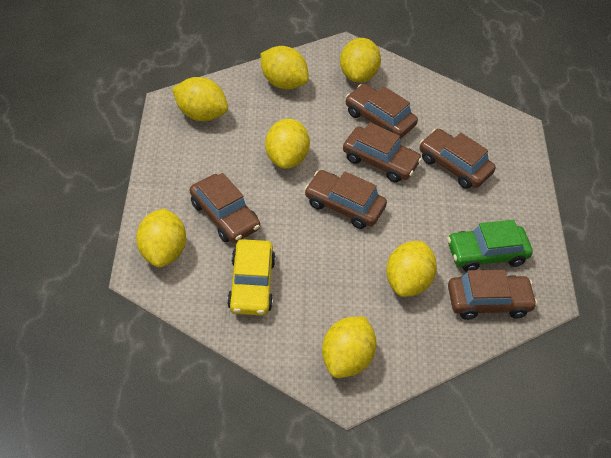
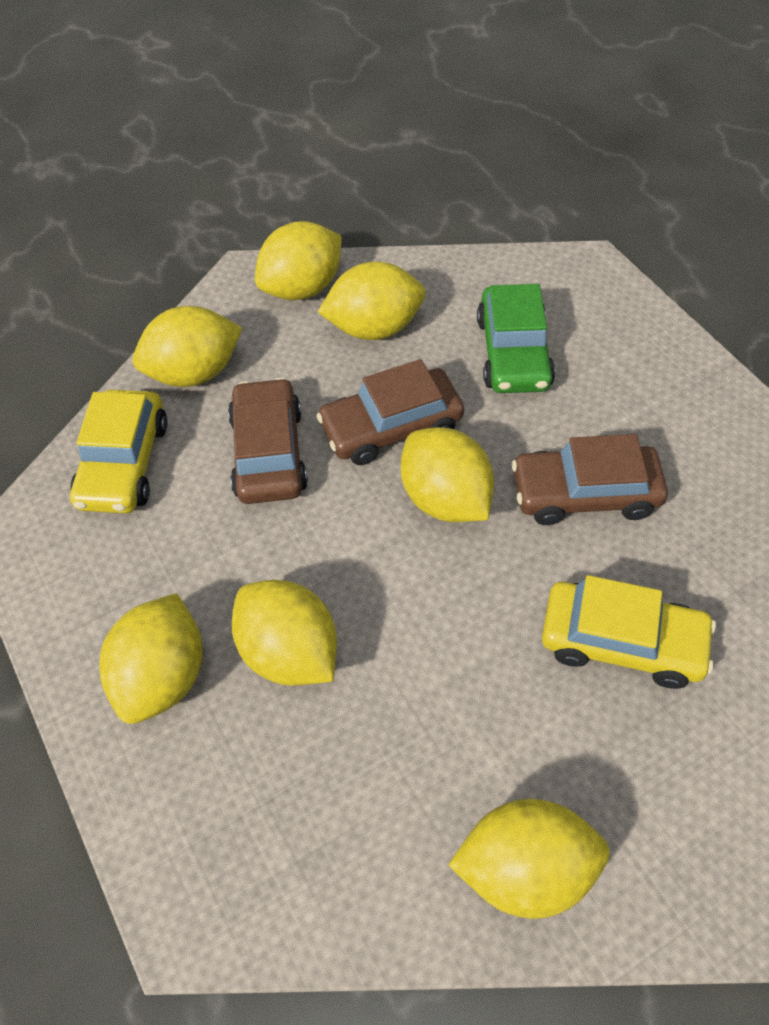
brown car: 6 -> 3
yellow car: 1 -> 2

